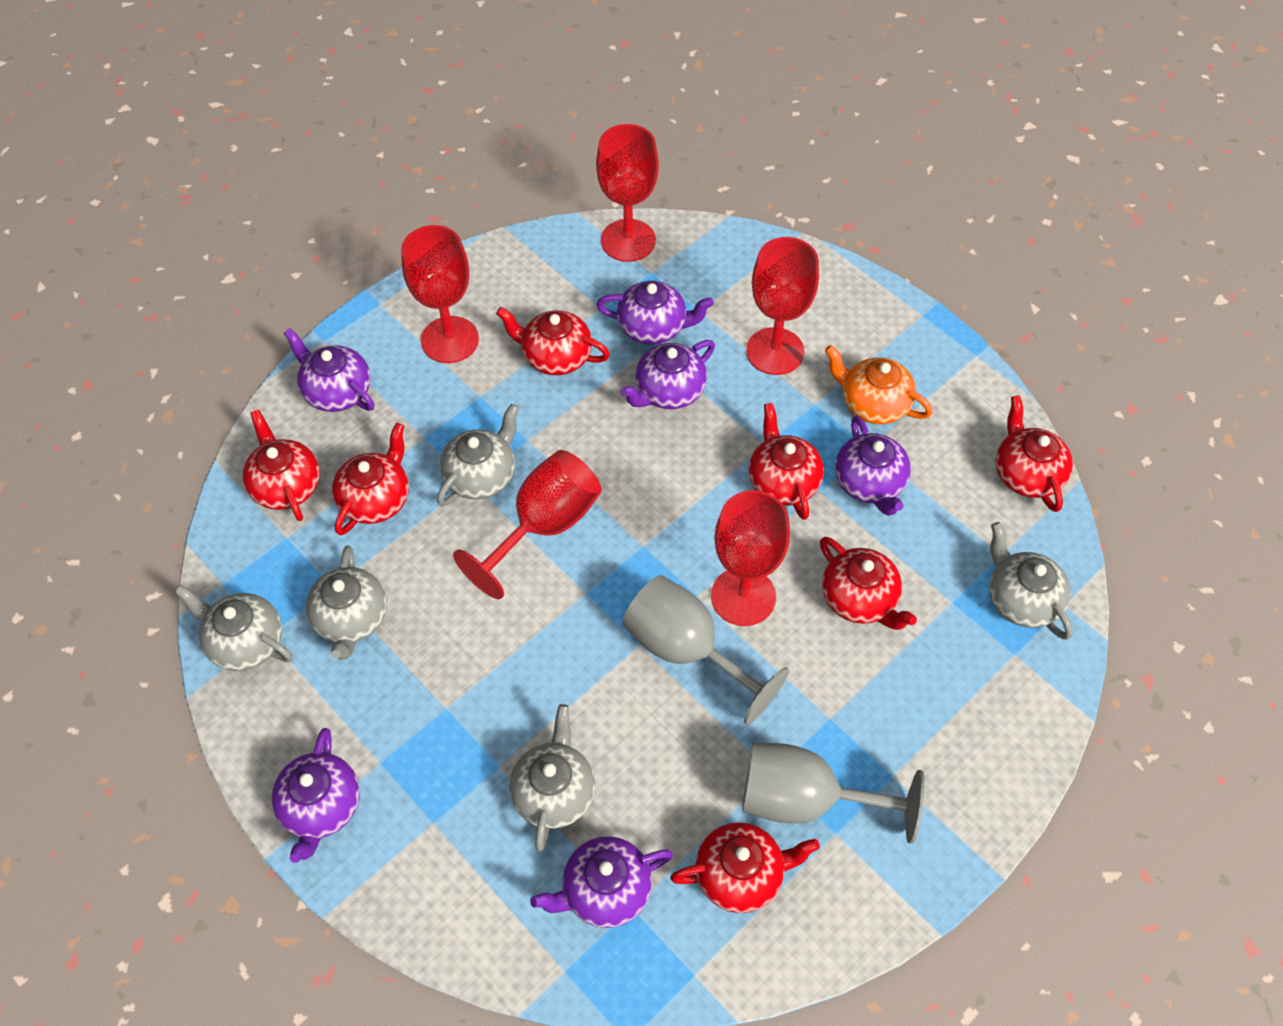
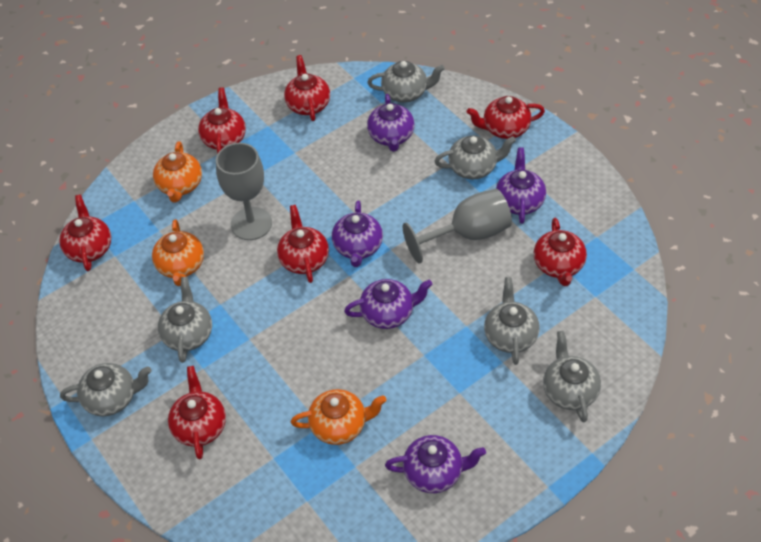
grey teapot: 5 -> 6
orange teapot: 1 -> 3
purple teapot: 6 -> 5
red goblet: 5 -> 0

